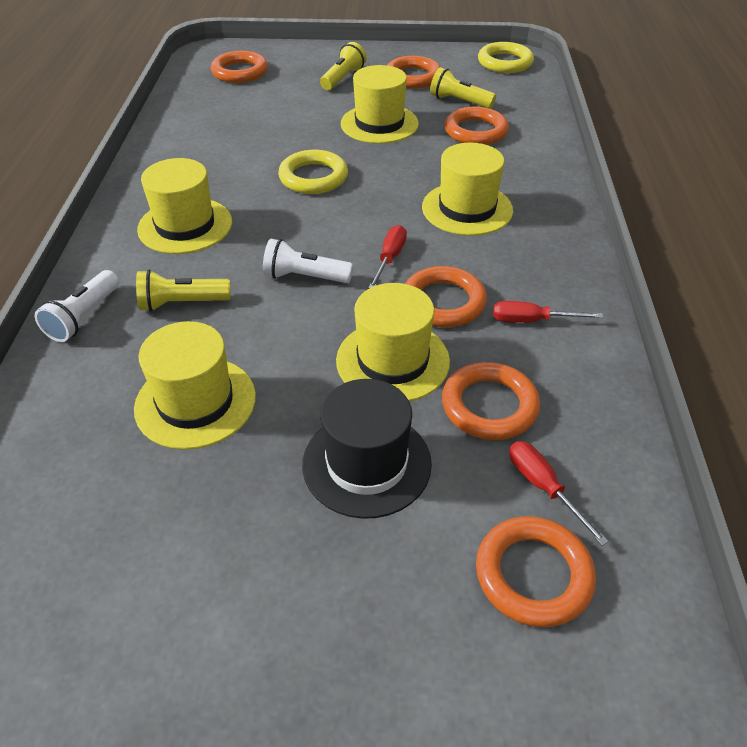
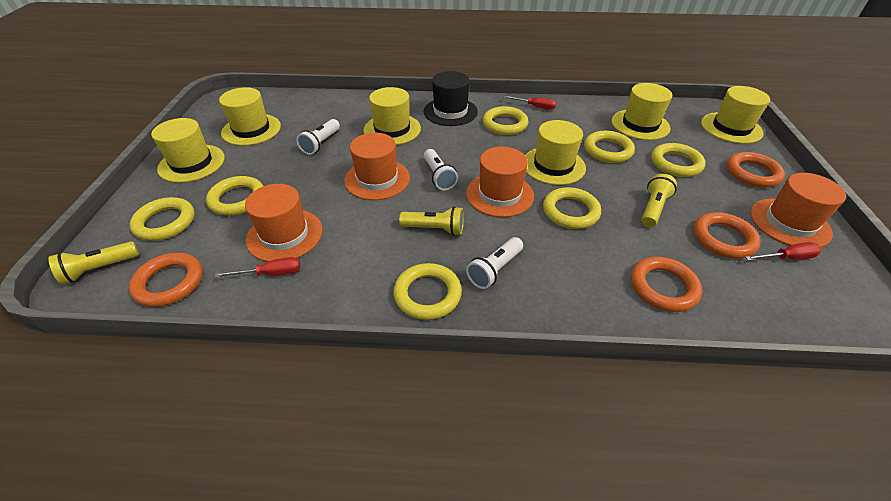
orange hat: 0 -> 4
orange ring: 6 -> 4
white flashlight: 2 -> 3
yellow hat: 5 -> 6
yellow ring: 2 -> 7

